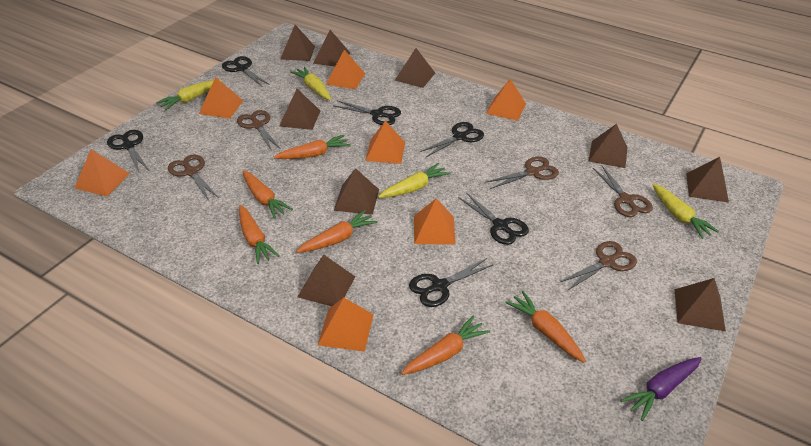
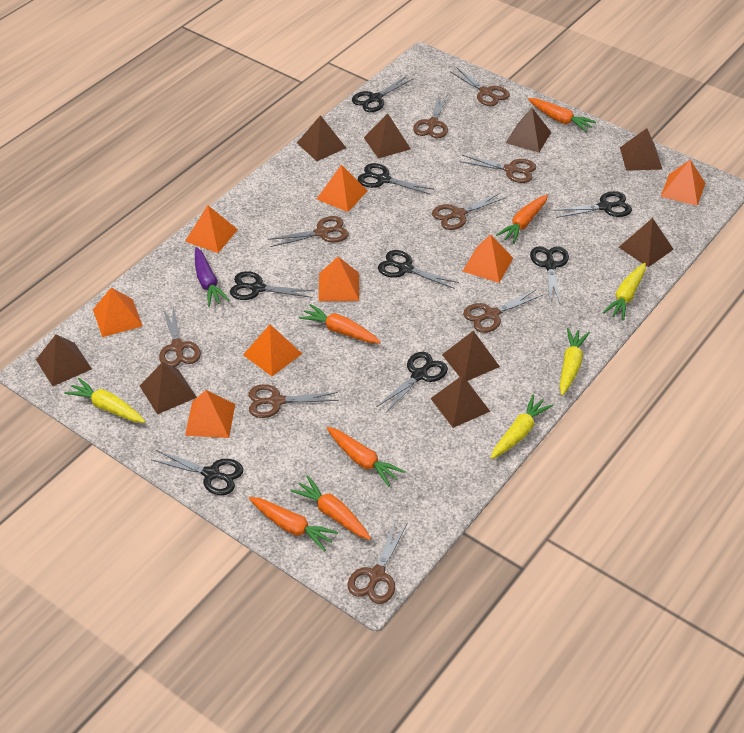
black scissors: 6 -> 8
brown scissors: 5 -> 9
orange pyramid: 7 -> 8

